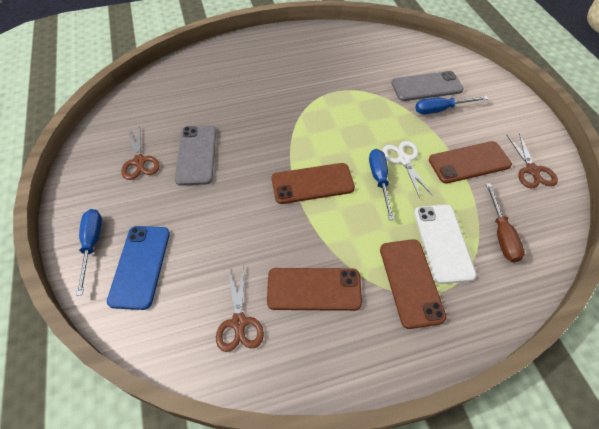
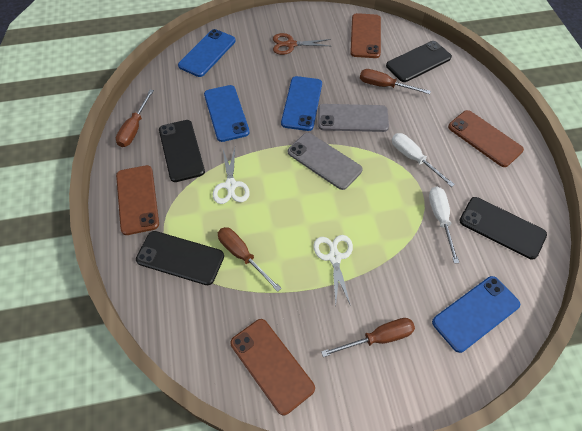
black phone: 0 -> 4
blue phone: 1 -> 4
blue screwdriver: 3 -> 0
brown scissors: 3 -> 1
brown screwdriver: 1 -> 4
white phone: 1 -> 0
white scissors: 1 -> 2
white screwdriver: 0 -> 2

